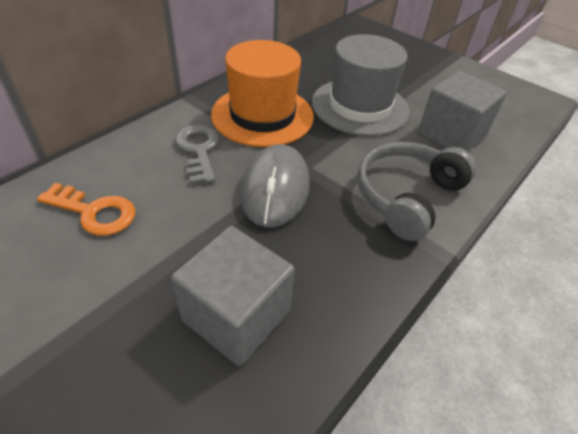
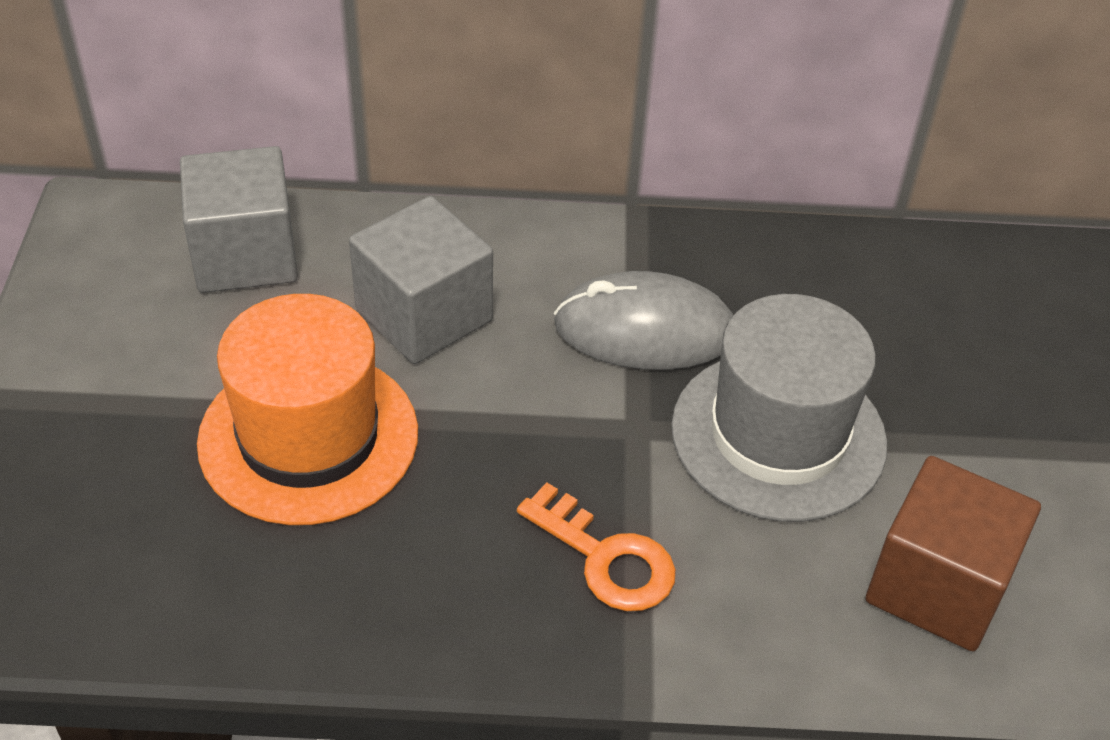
brown cube: 0 -> 1
grey headphones: 1 -> 0
grey key: 1 -> 0

